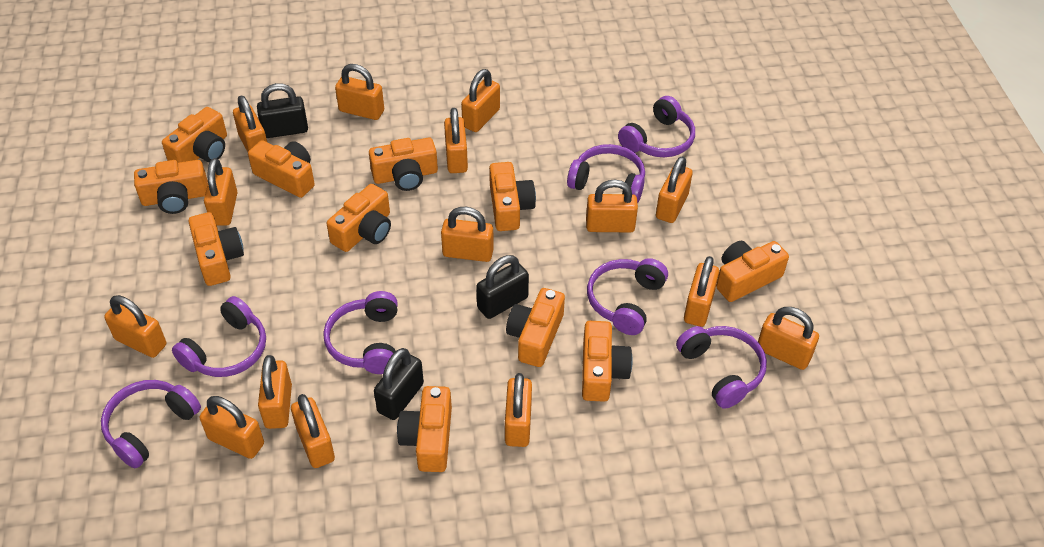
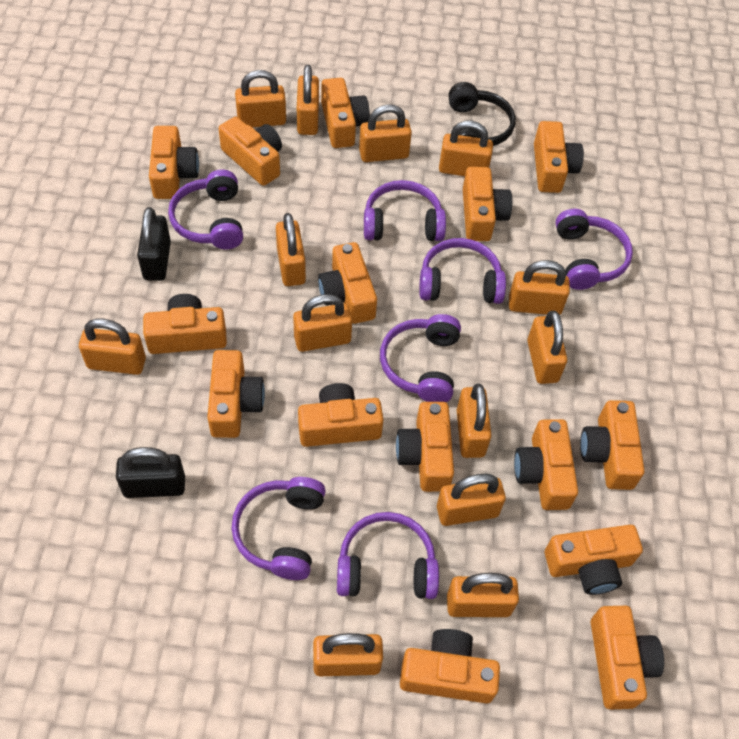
black headphones: 0 -> 1
black padlock: 3 -> 2
orange camera: 11 -> 15
orange padlock: 15 -> 13

